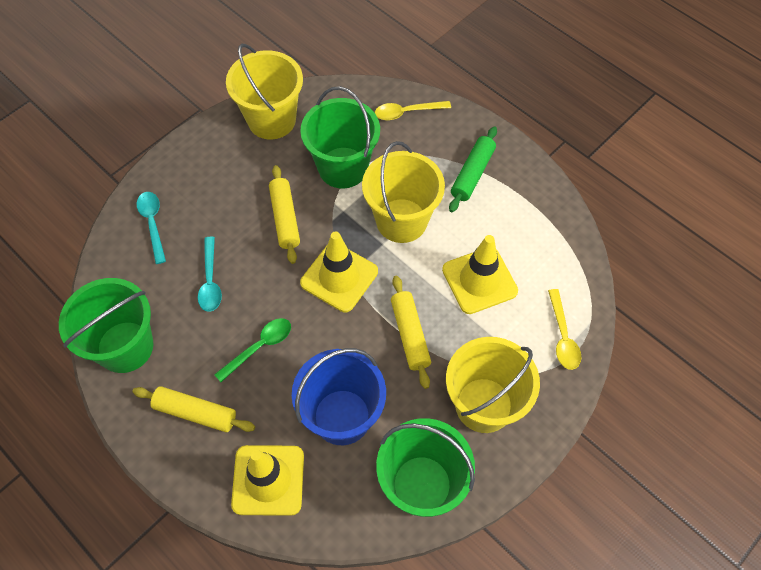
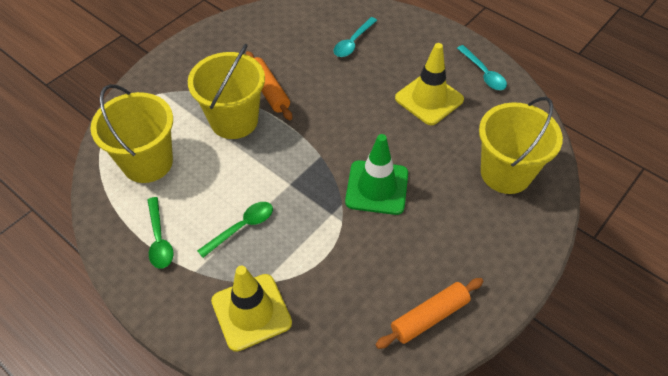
blue bucket: 1 -> 0
green bucket: 3 -> 0
green rolling pin: 1 -> 0
green spoon: 1 -> 2
green traffic cone: 0 -> 1
orange rolling pin: 0 -> 2
yellow rolling pin: 3 -> 0
yellow spoon: 2 -> 0
yellow traffic cone: 3 -> 2

